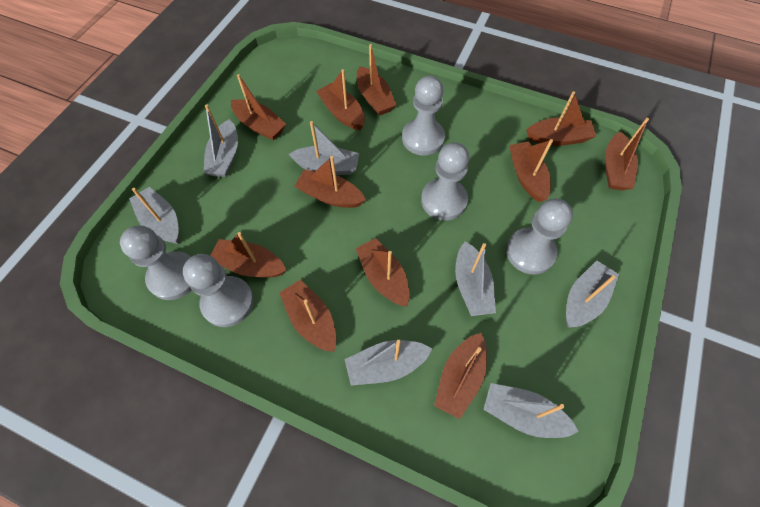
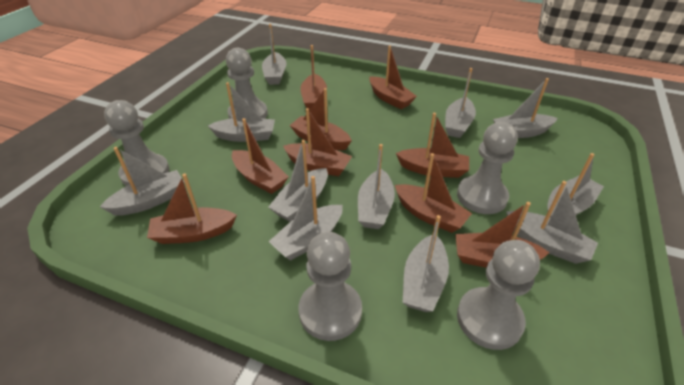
brown boat: 11 -> 9
grey boat: 7 -> 11

